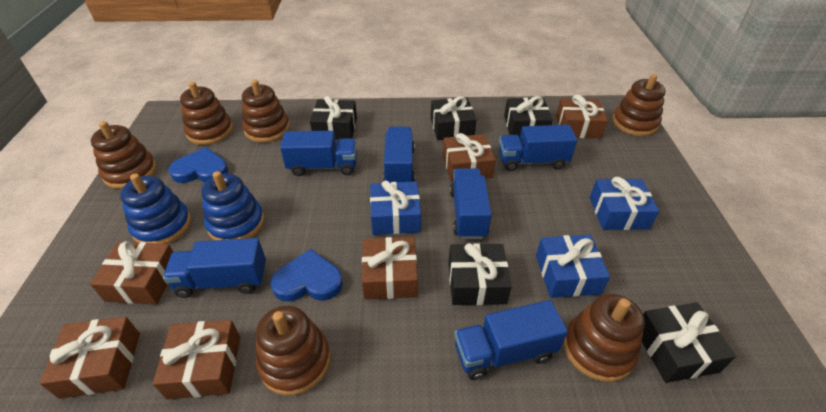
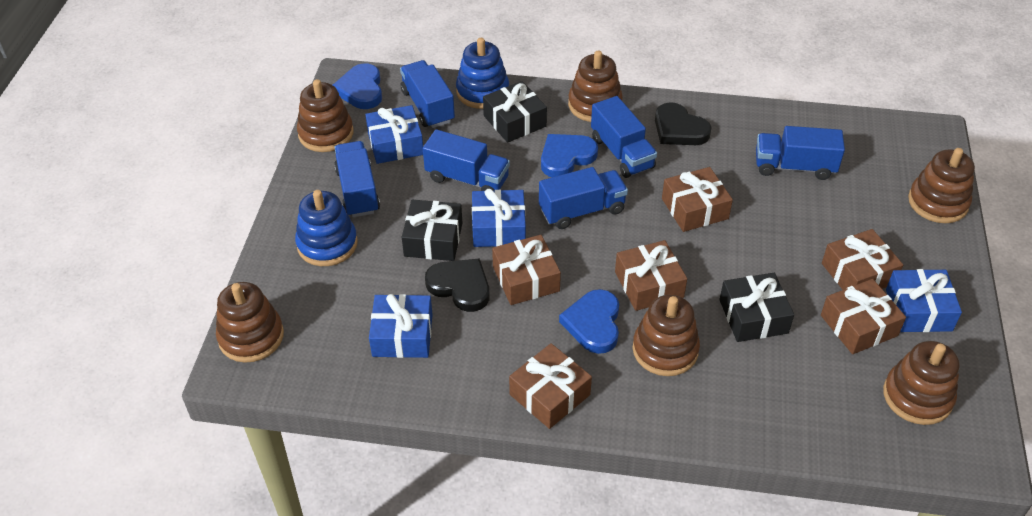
black gift: 5 -> 3
black heart: 0 -> 2
blue gift: 3 -> 4
blue heart: 2 -> 3

